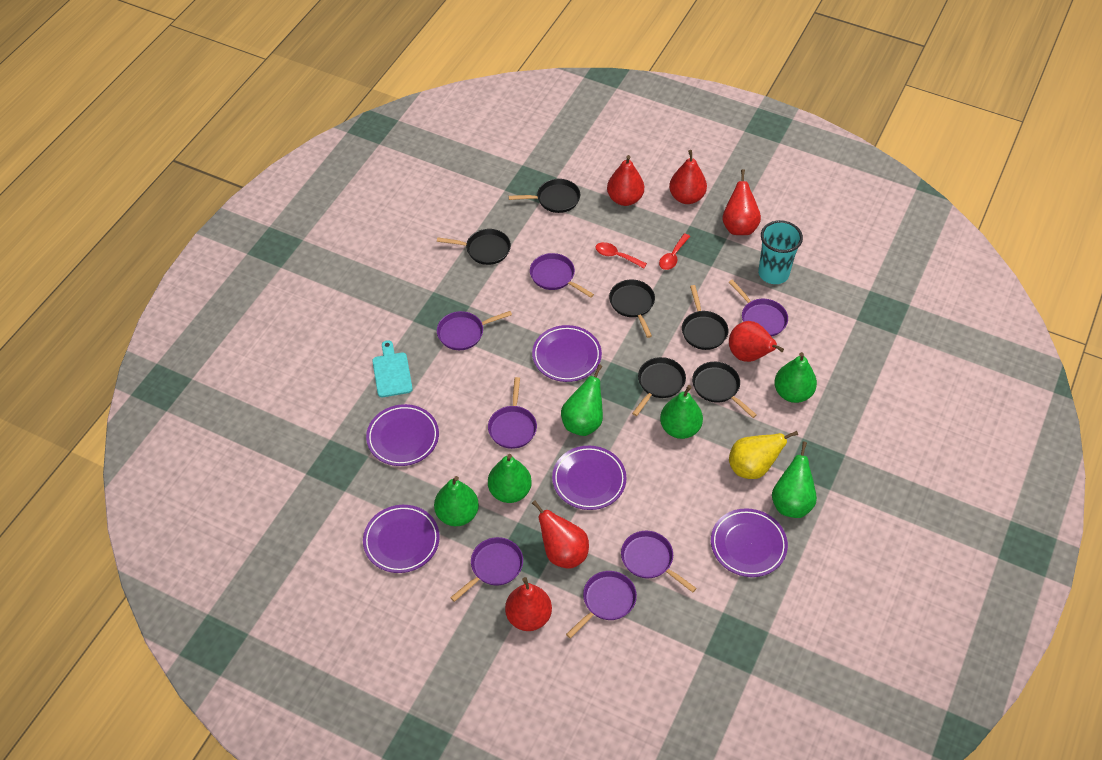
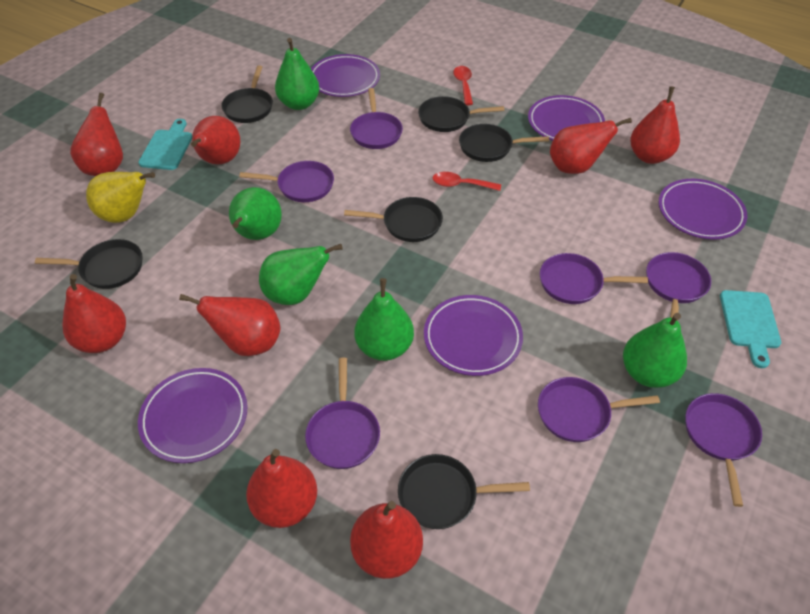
green pear: 6 -> 5
red pear: 6 -> 8
turquoise cup: 1 -> 0
turquoise cutting board: 1 -> 2

